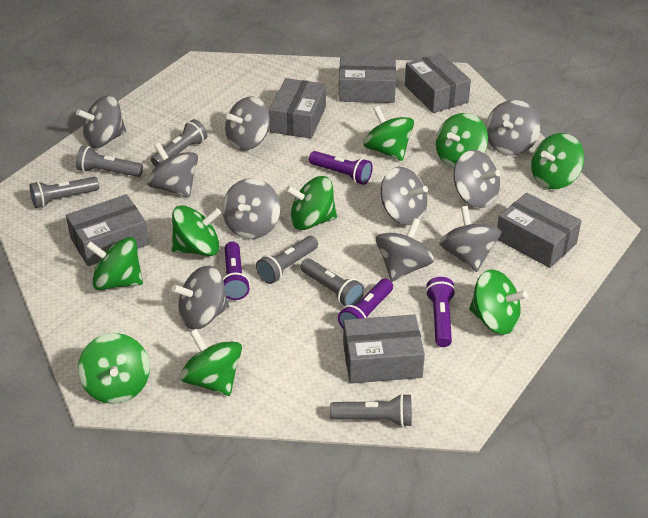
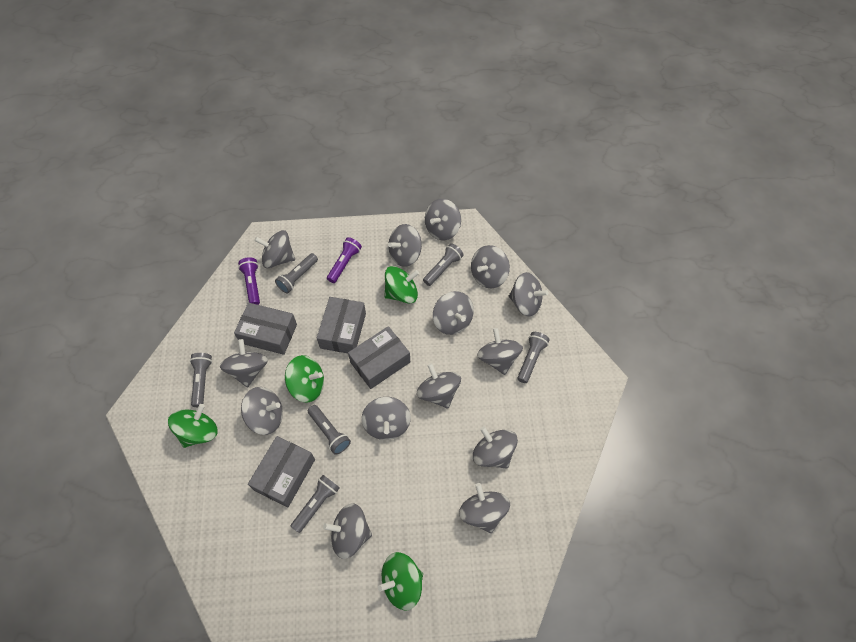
green spinning top: 9 -> 4
grey box: 6 -> 4
grey spinning top: 10 -> 14
purple flashlight: 4 -> 2

